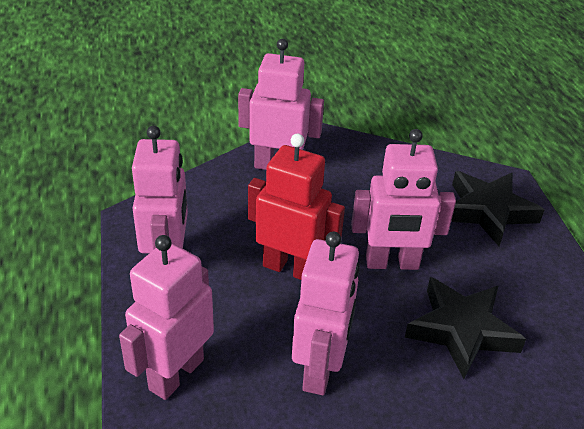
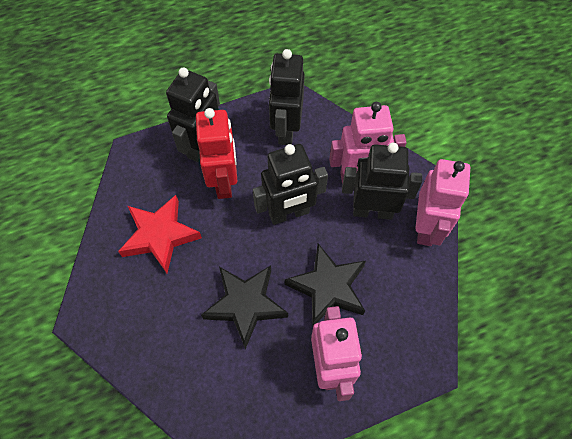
black robot: 0 -> 4
pink robot: 5 -> 3
red star: 0 -> 1

